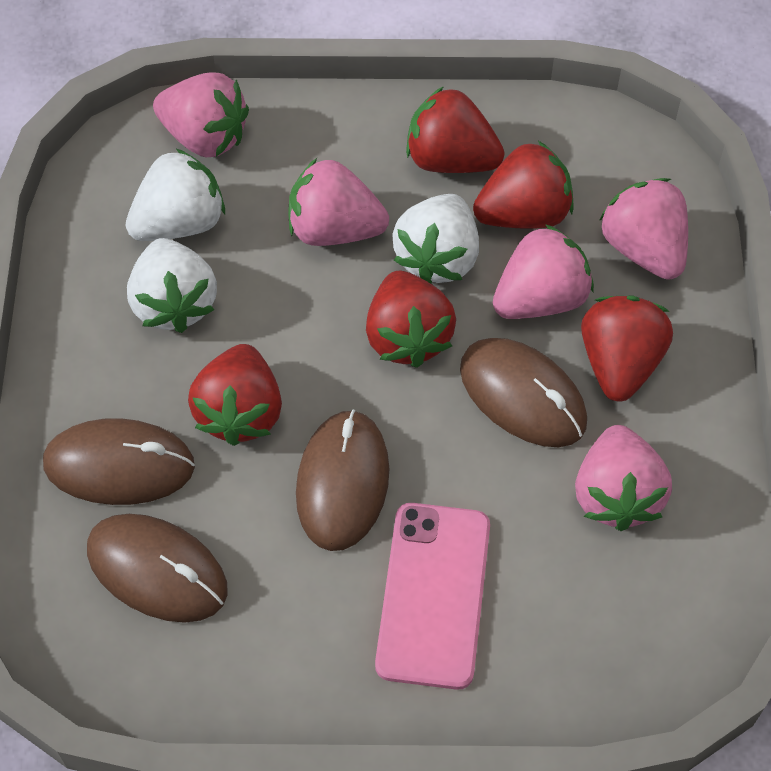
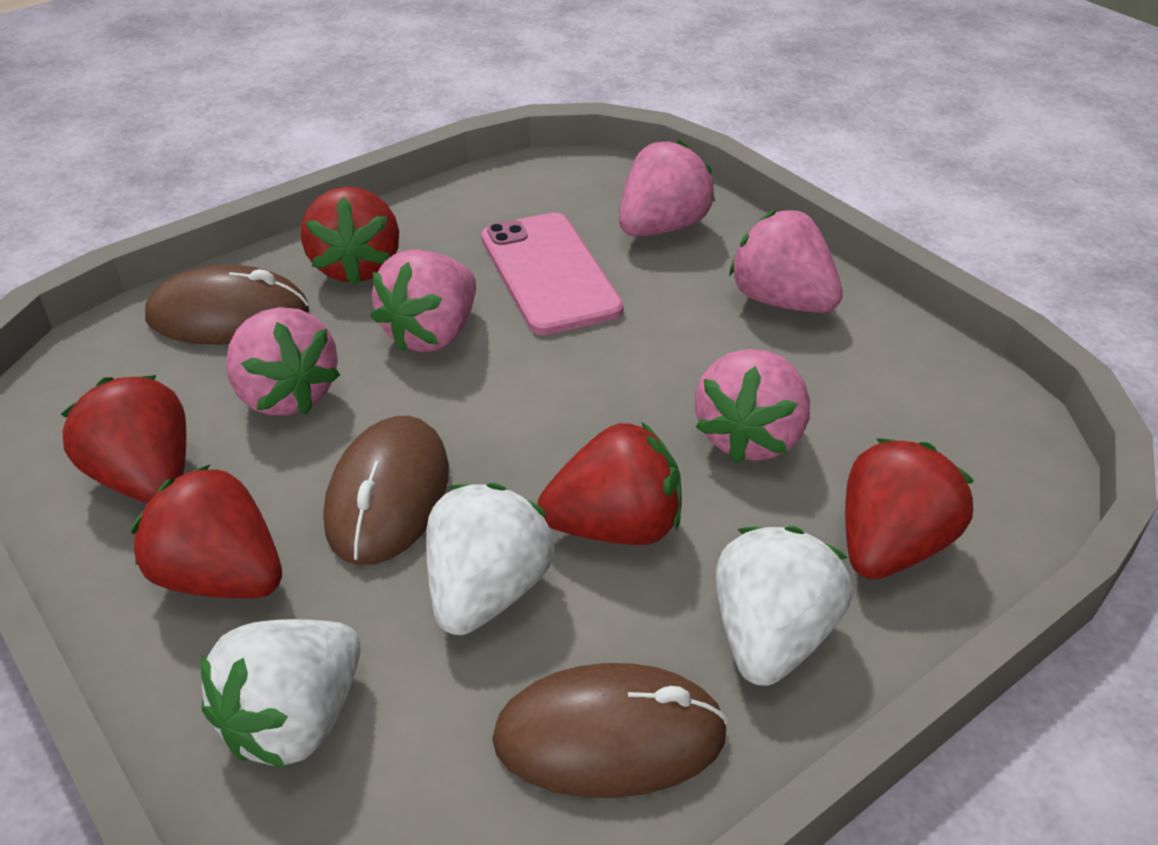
brown mouse: 4 -> 3

